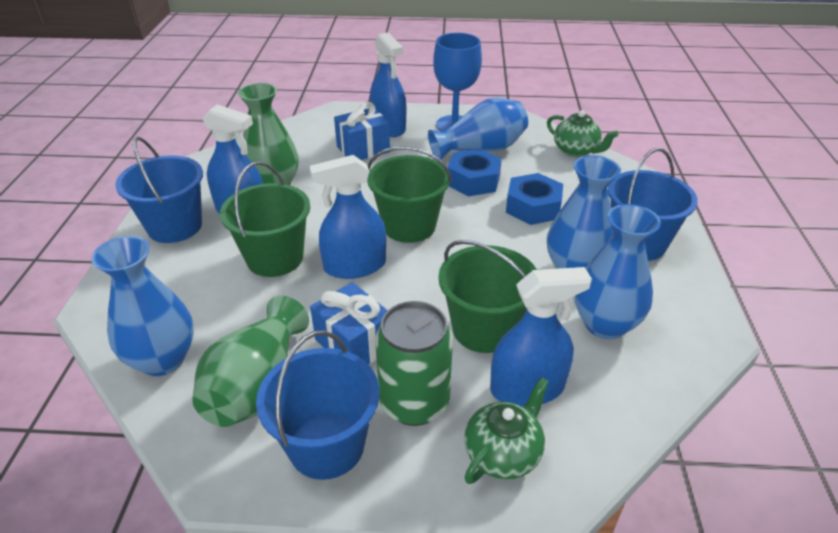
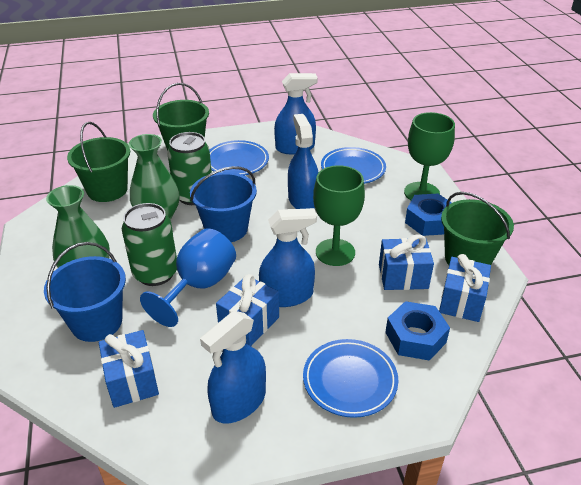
blue bucket: 3 -> 2
blue gift: 2 -> 4
blue plate: 0 -> 3
blue vase: 4 -> 0
green can: 1 -> 2
green goblet: 0 -> 2
green teapot: 2 -> 0

